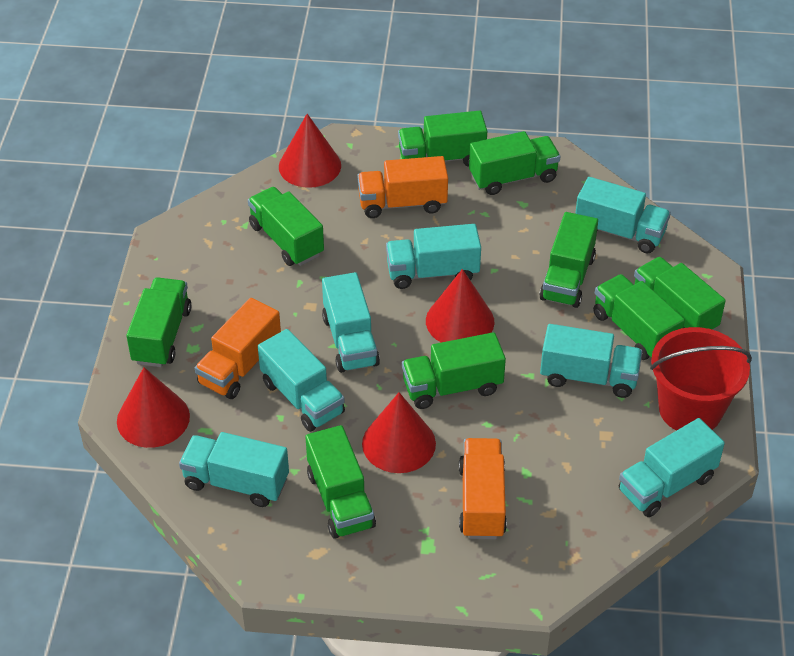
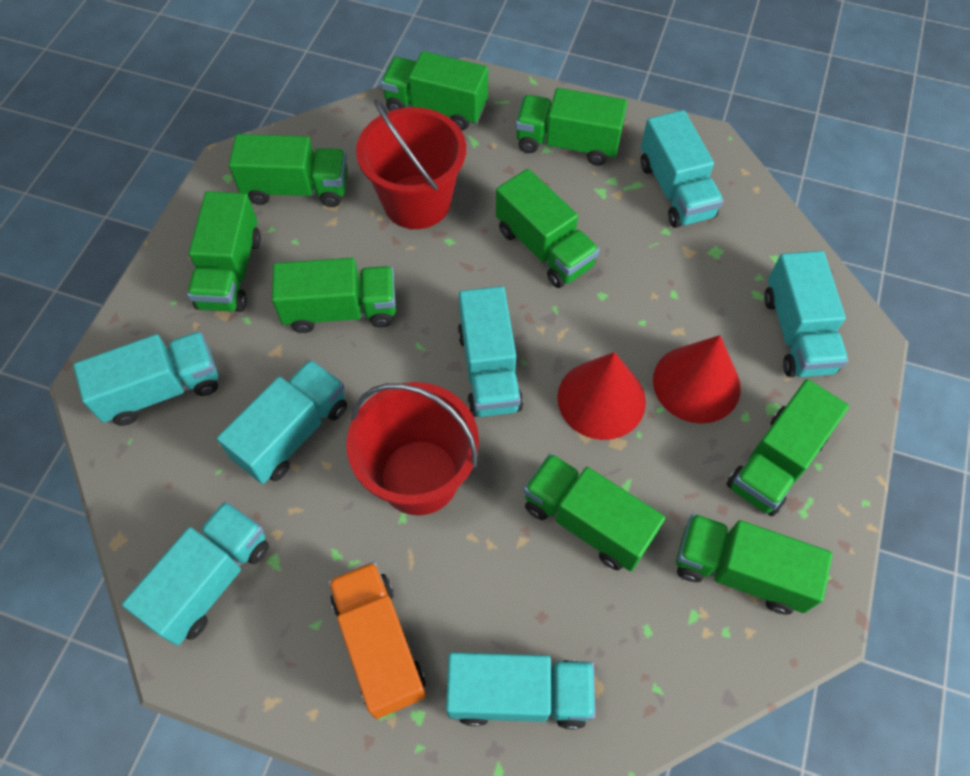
orange truck: 3 -> 1
red bucket: 1 -> 2
red cone: 4 -> 2

